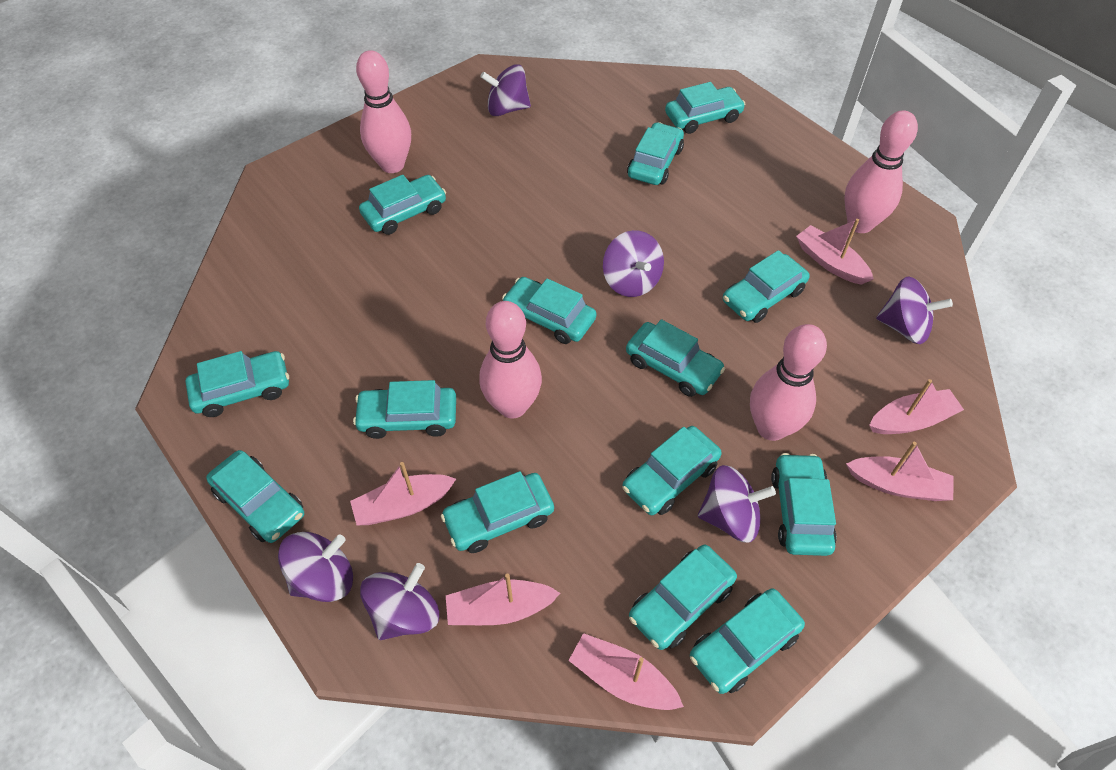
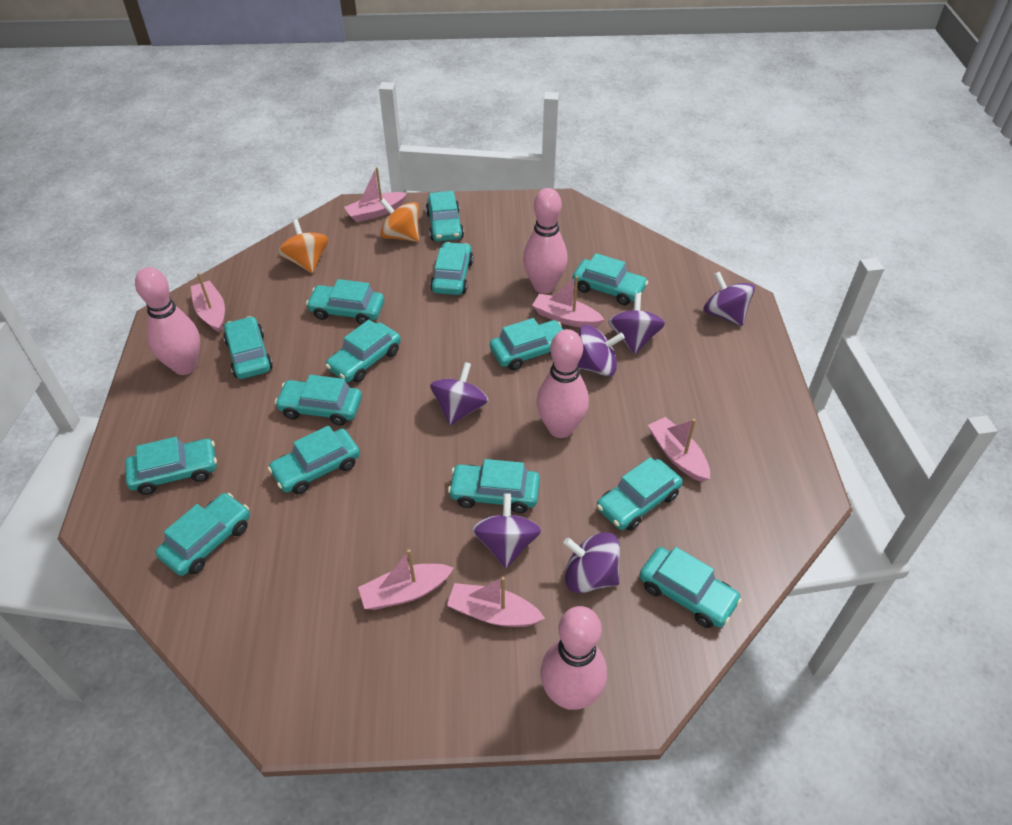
orange spinning top: 0 -> 2

